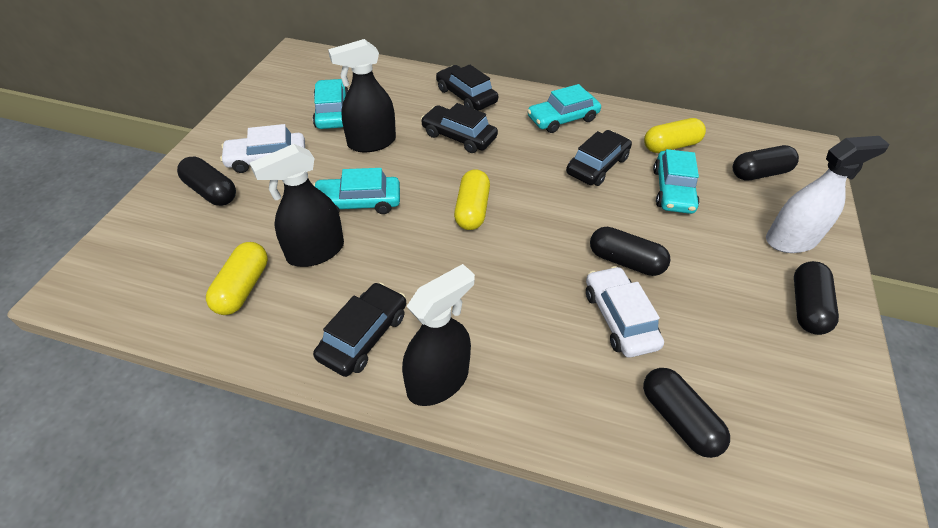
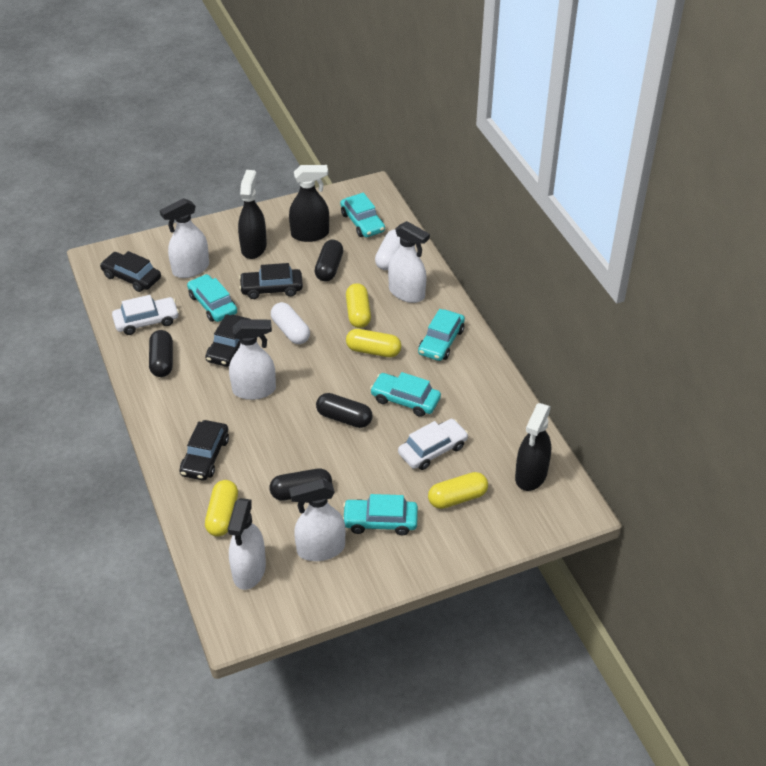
black capsule: 5 -> 4
turquoise car: 4 -> 5
white capsule: 0 -> 2
white spray bottle: 1 -> 5
yellow capsule: 3 -> 4

